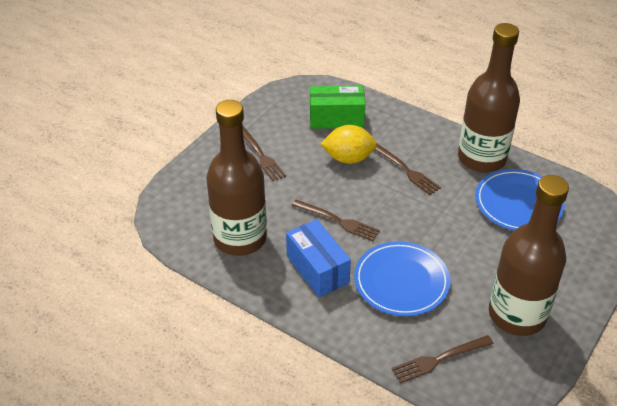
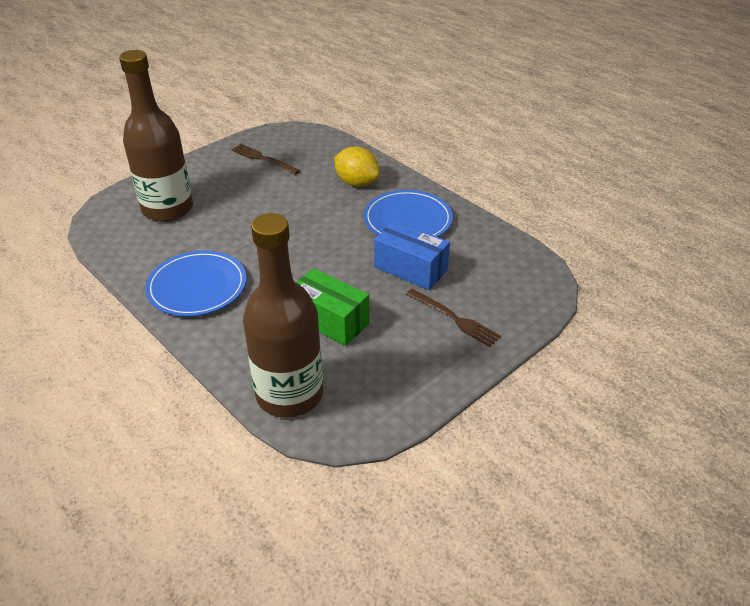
brown bottle: 3 -> 2
brown fork: 4 -> 2

